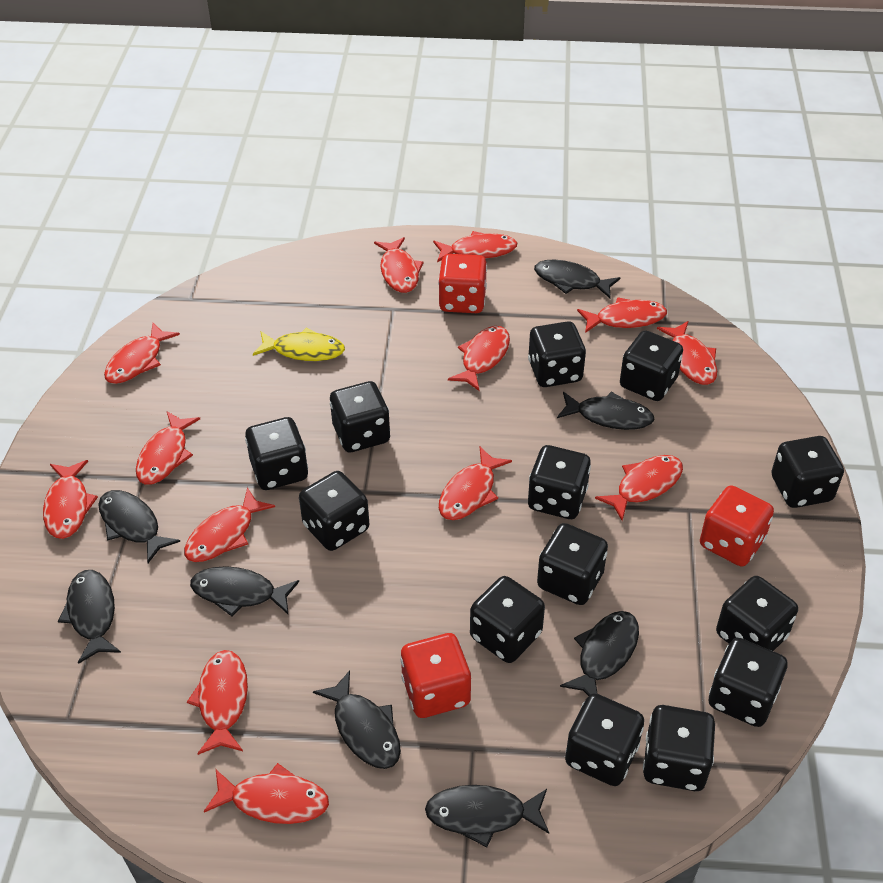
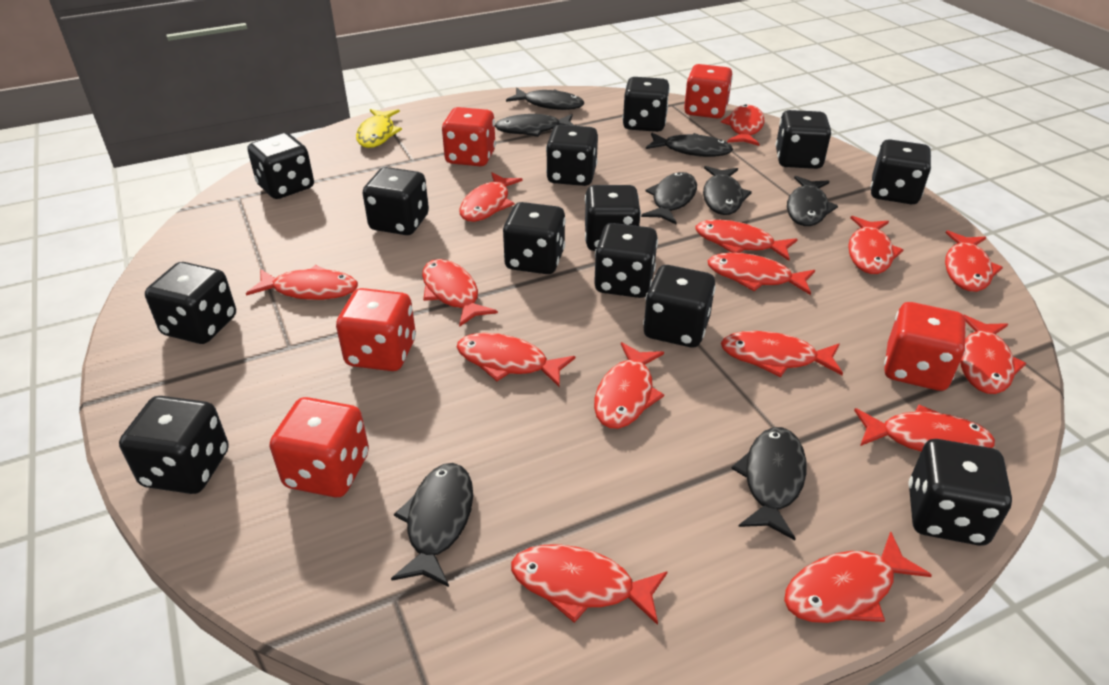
red dice: 3 -> 5
red fish: 13 -> 15

